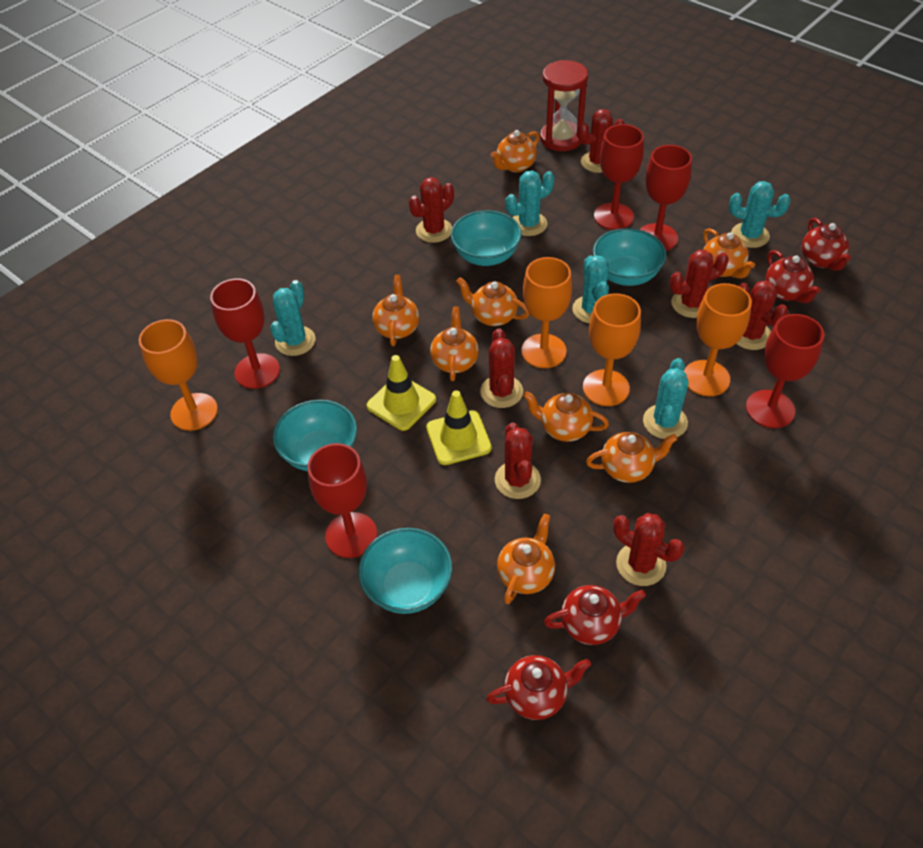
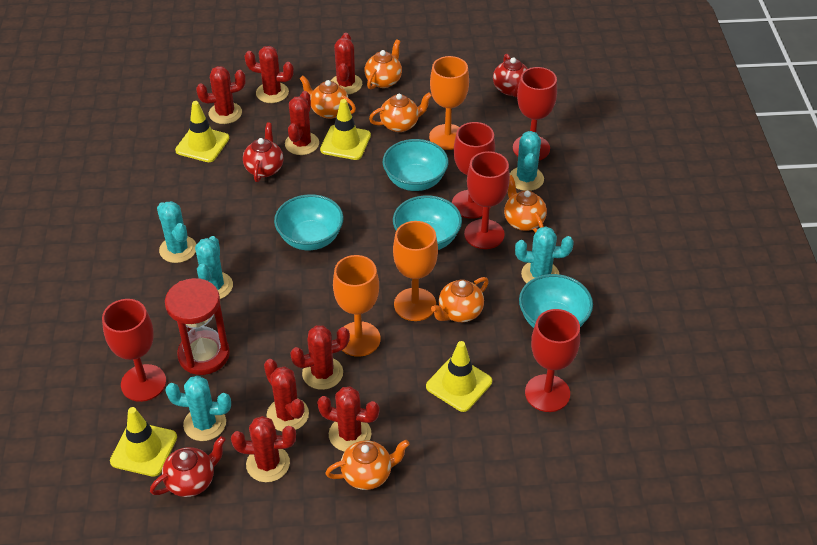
orange goblet: 4 -> 3
orange teapot: 8 -> 6
red cactus: 7 -> 8
red teapot: 4 -> 3
yellow traffic cone: 2 -> 4

